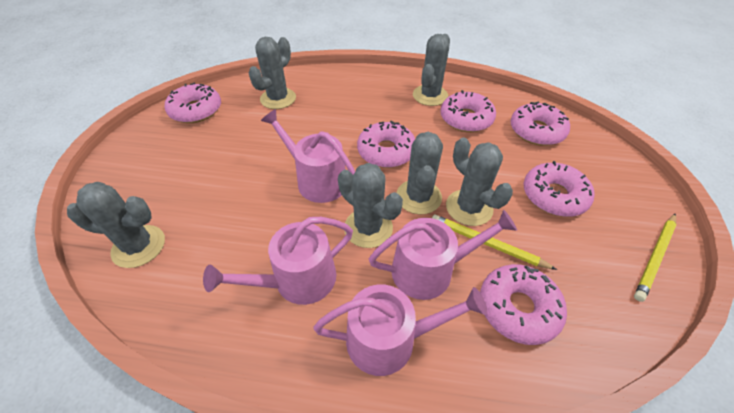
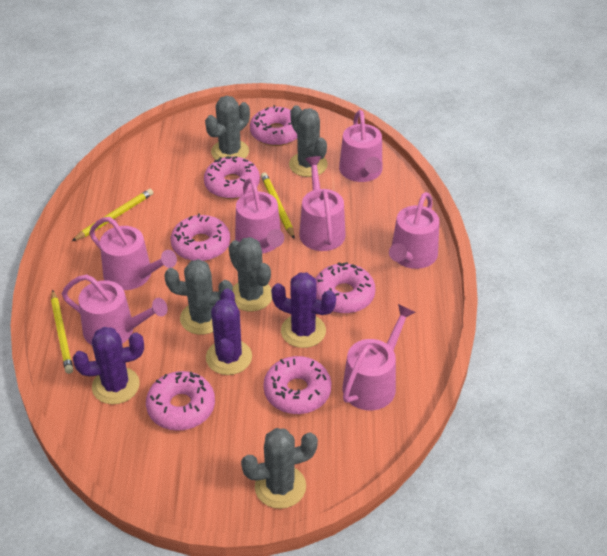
grey cactus: 6 -> 5
pink watering can: 4 -> 7
purple cactus: 0 -> 3
yellow pencil: 2 -> 3

